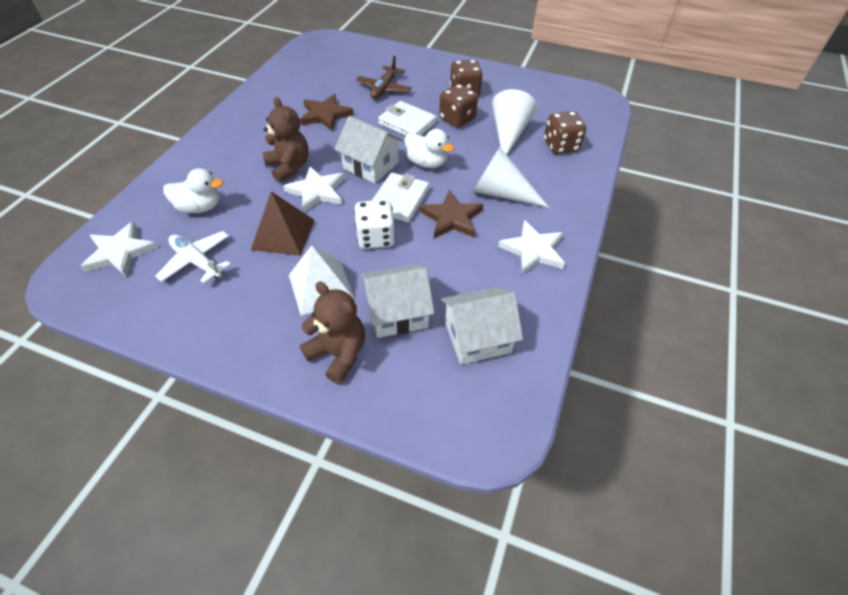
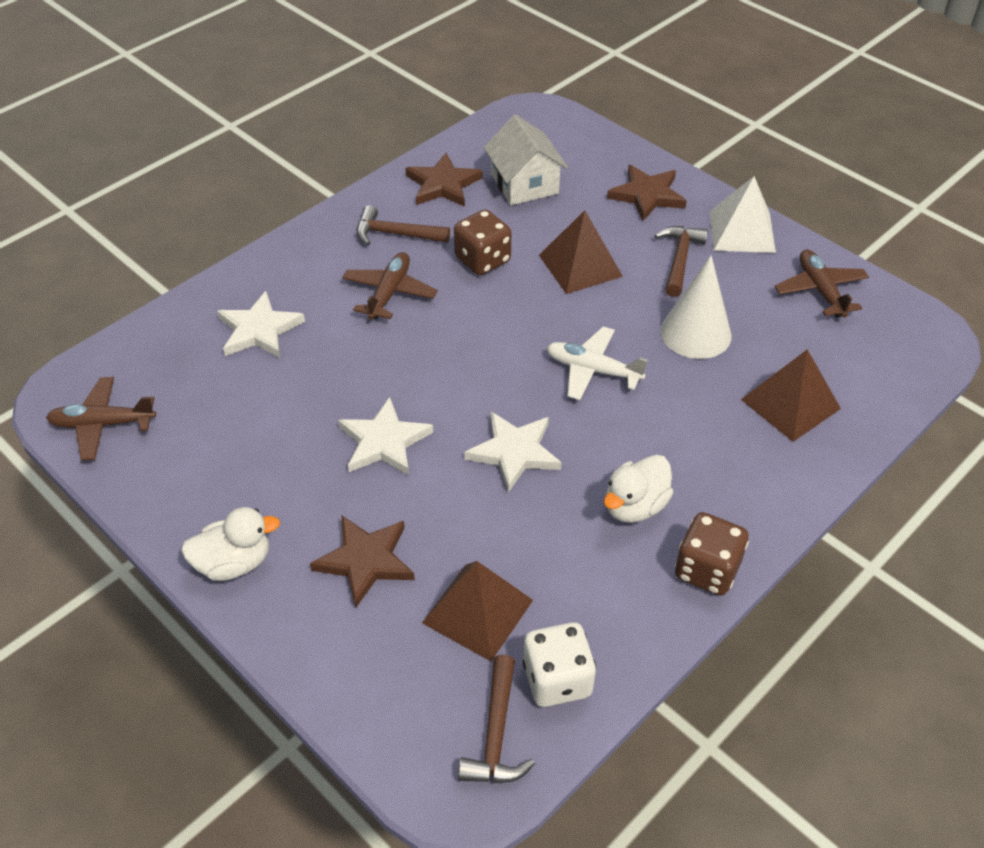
brown dice: 3 -> 2
brown hammer: 0 -> 3
brown plane: 1 -> 3
brown pyramid: 1 -> 3
brown star: 2 -> 3
brown teddy bear: 2 -> 0
white cone: 2 -> 1
white house: 3 -> 1
white wallet: 2 -> 0

